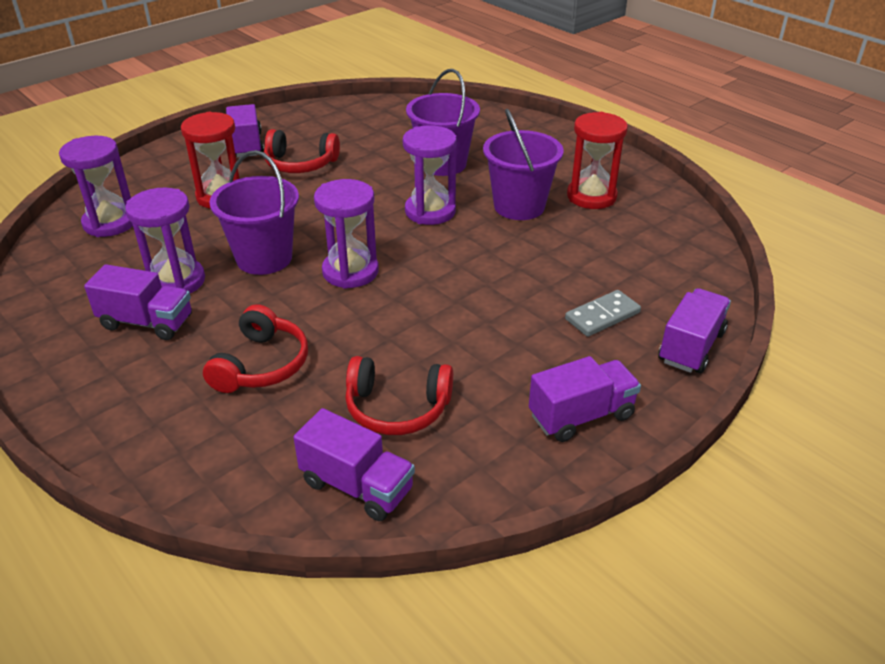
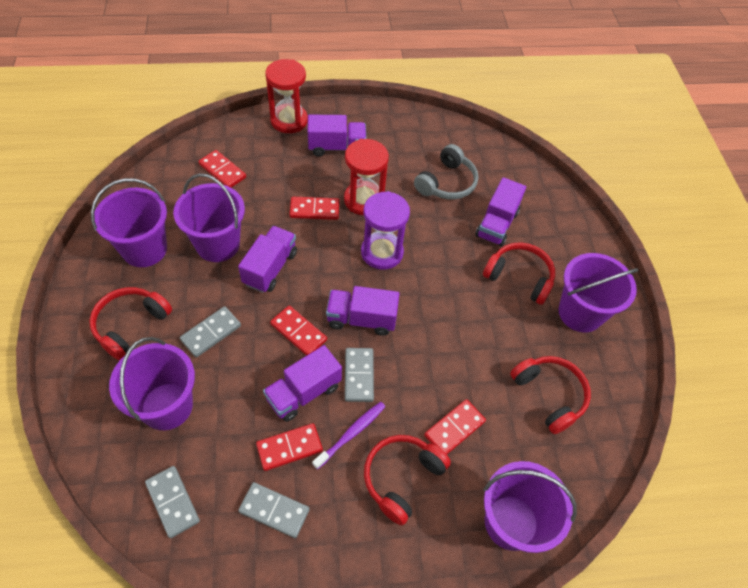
grey domino: 1 -> 4
grey headphones: 0 -> 1
purple bucket: 3 -> 5
purple hourglass: 4 -> 1
purple toothbrush: 0 -> 1
red domino: 0 -> 5
red headphones: 3 -> 4

